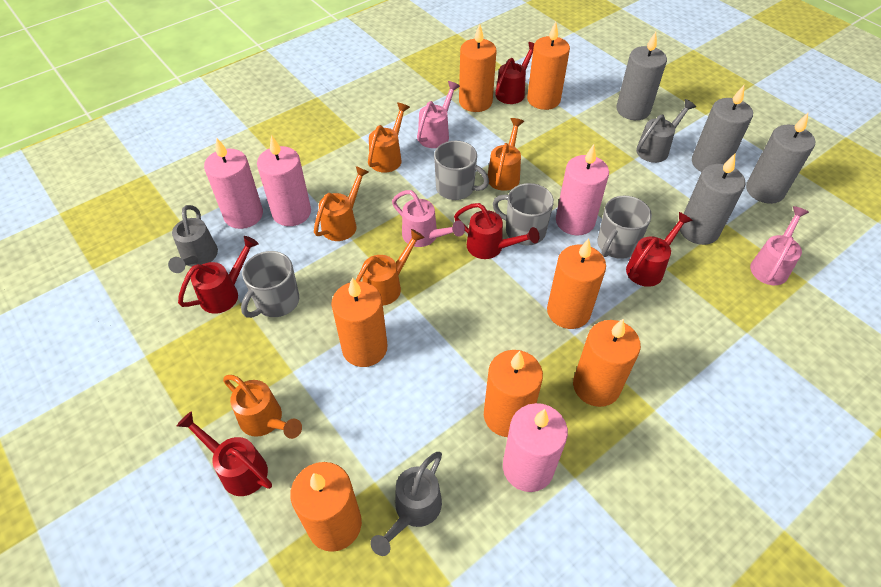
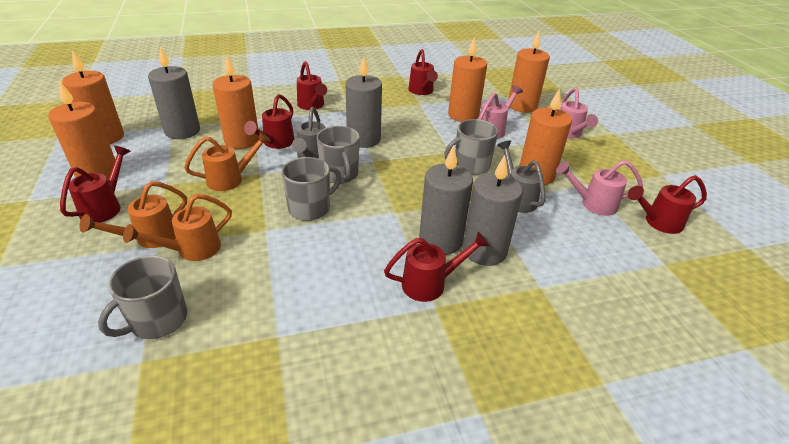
grey watering can: 3 -> 2
orange candle: 7 -> 6
orange watering can: 5 -> 3
pink candle: 4 -> 0
red watering can: 5 -> 6

